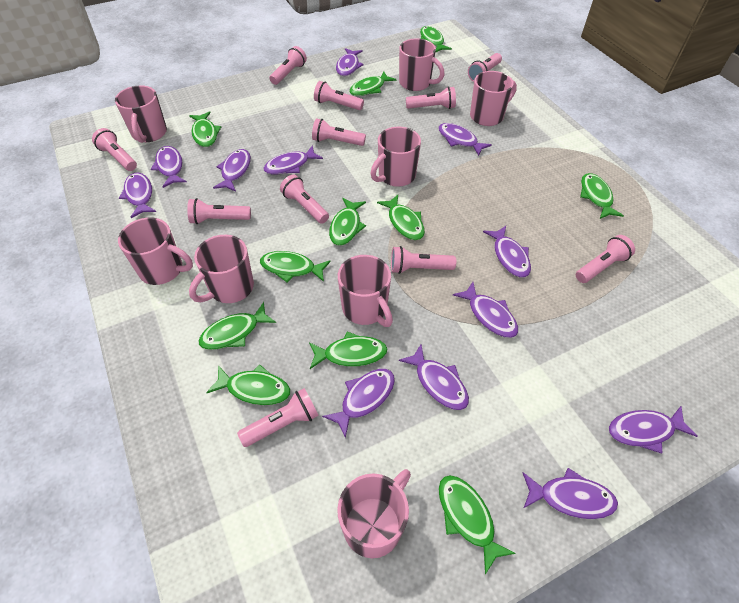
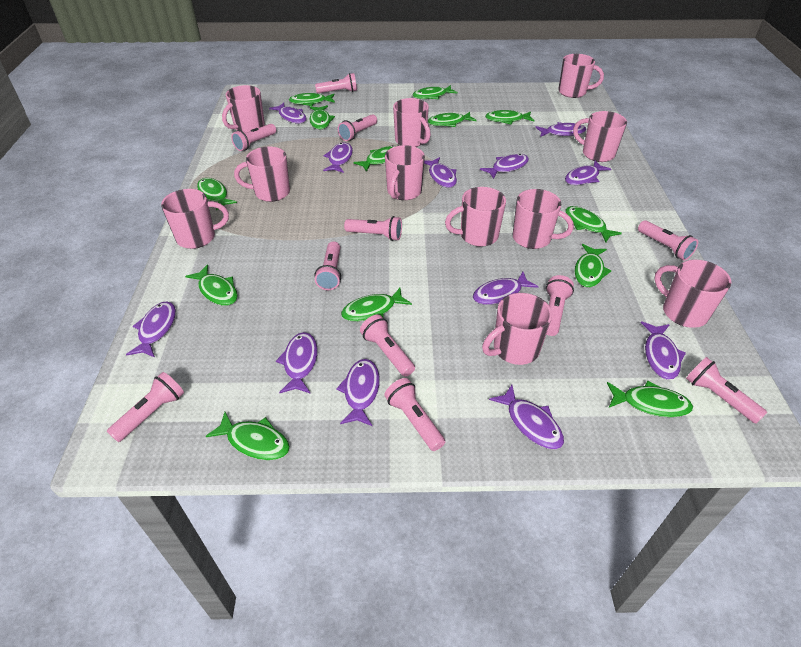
green fish: 11 -> 13
pink mug: 8 -> 11

